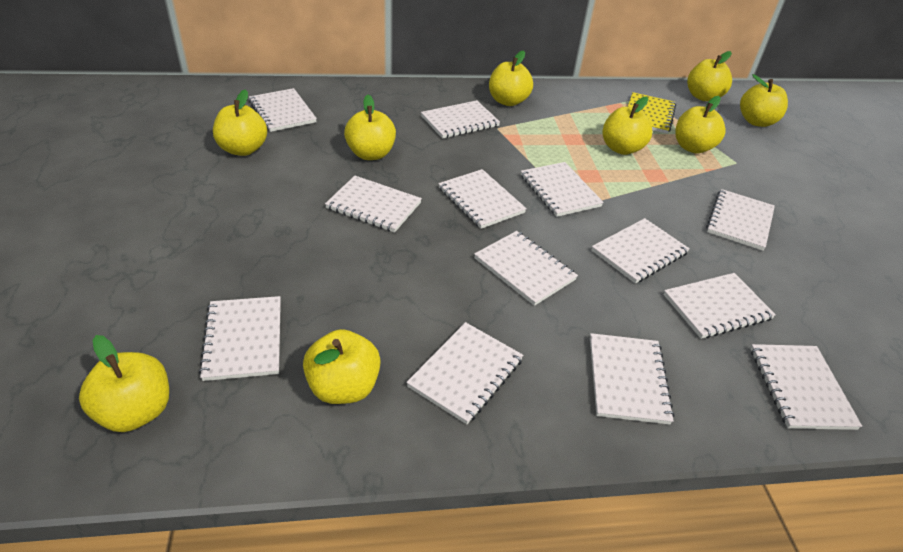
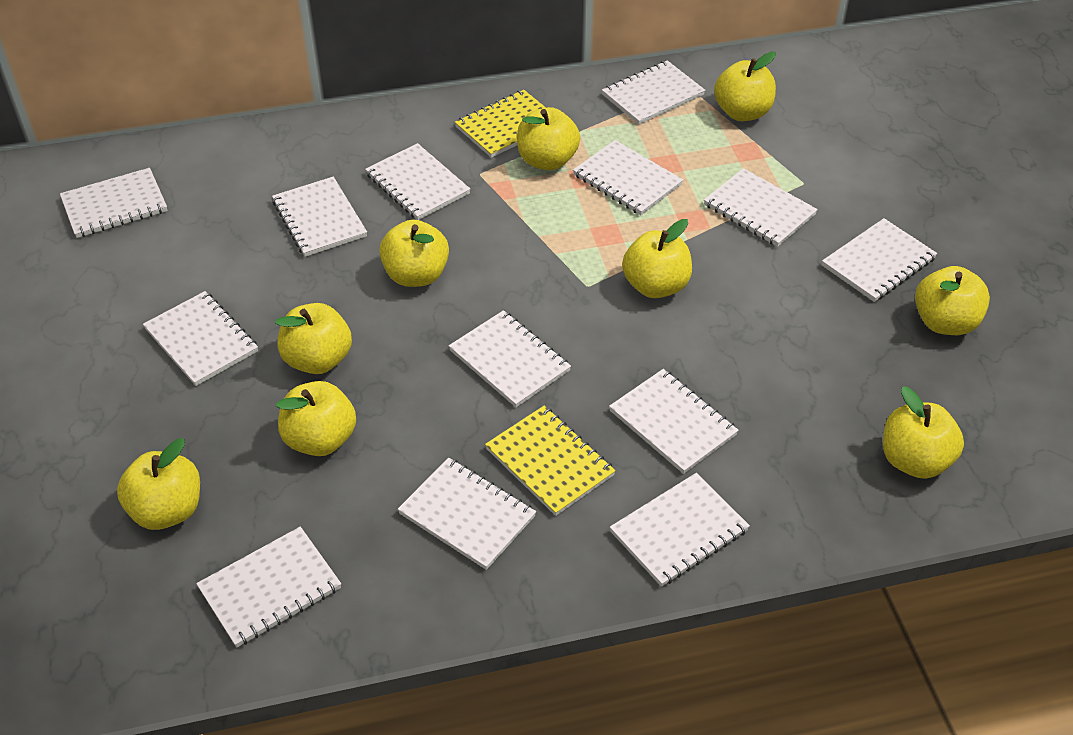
yellow notebook: 1 -> 2

